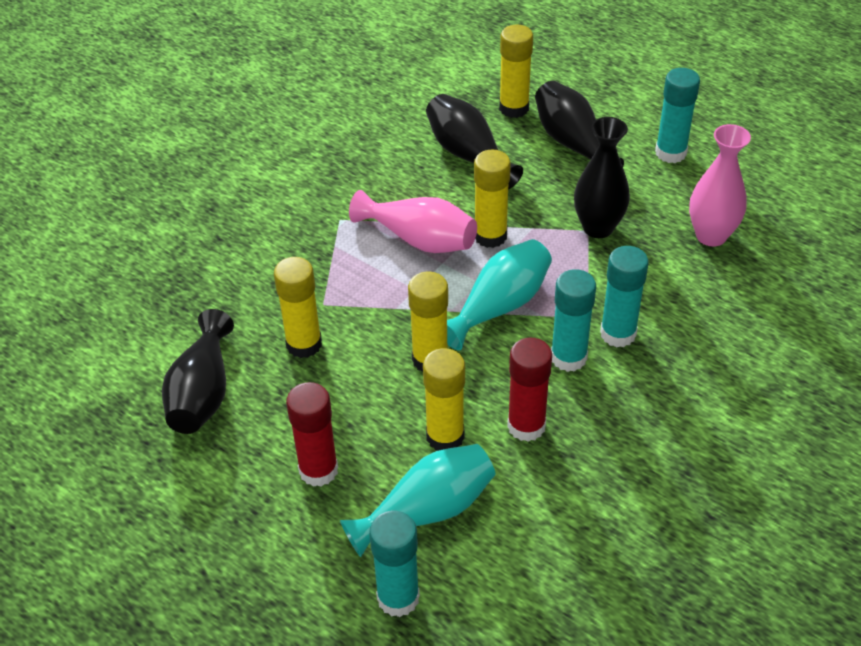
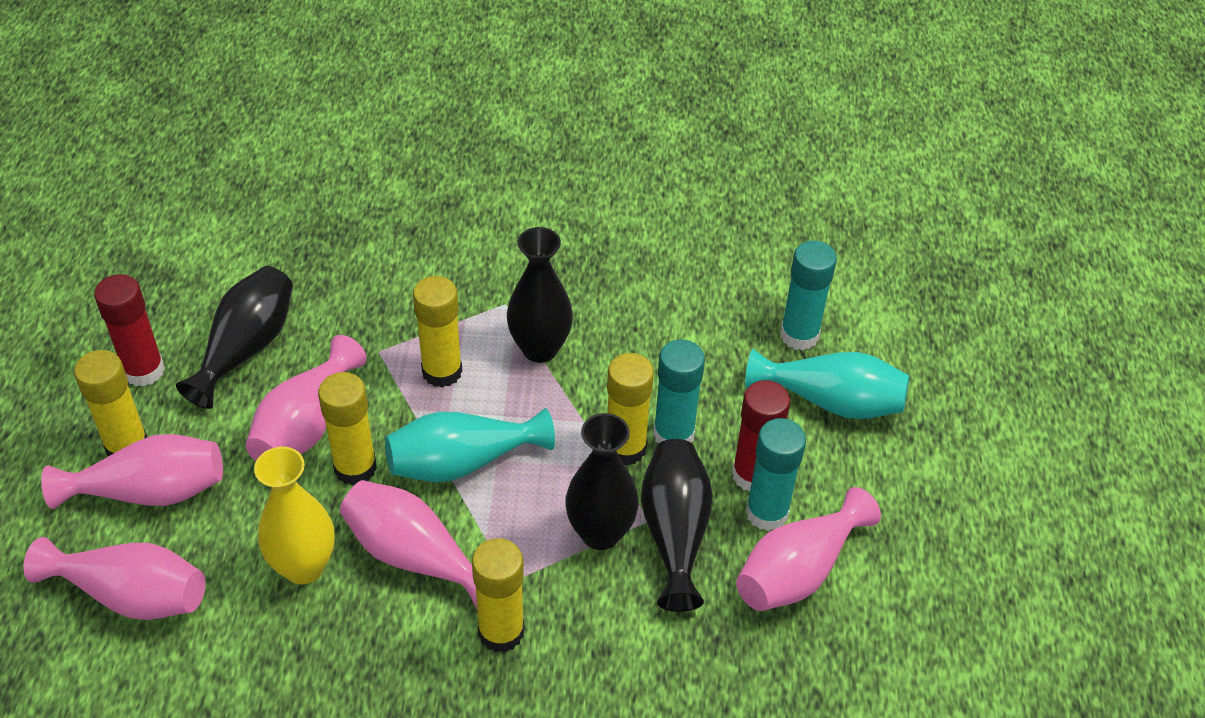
pink vase: 2 -> 5
turquoise glue stick: 4 -> 3
yellow vase: 0 -> 1

